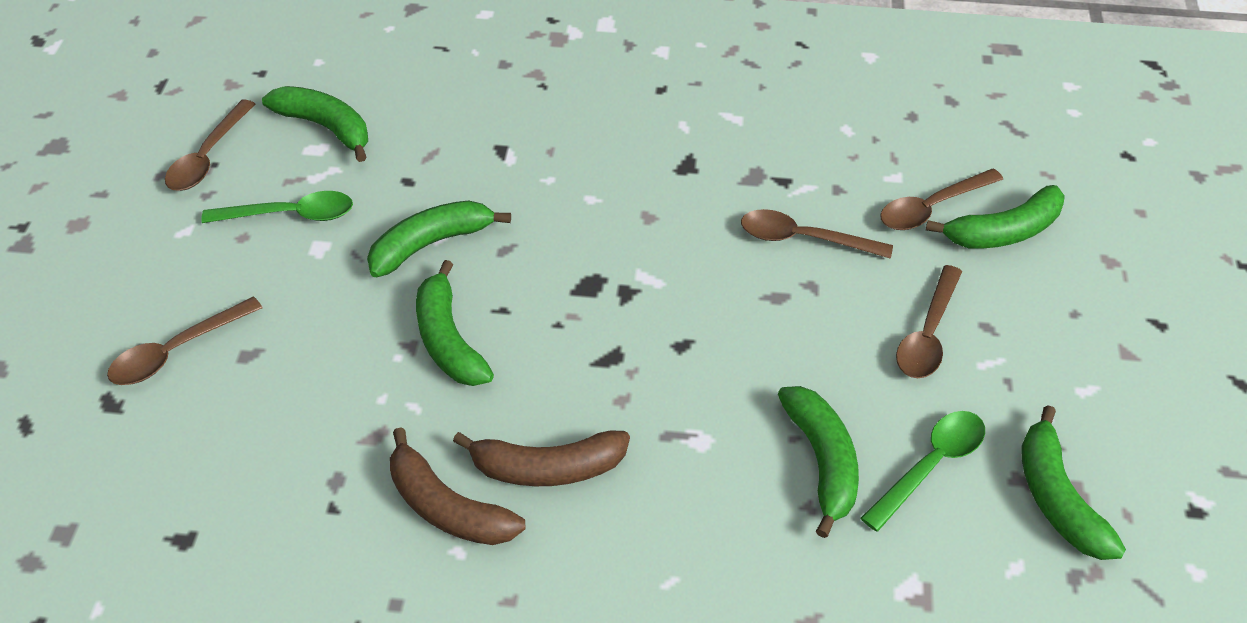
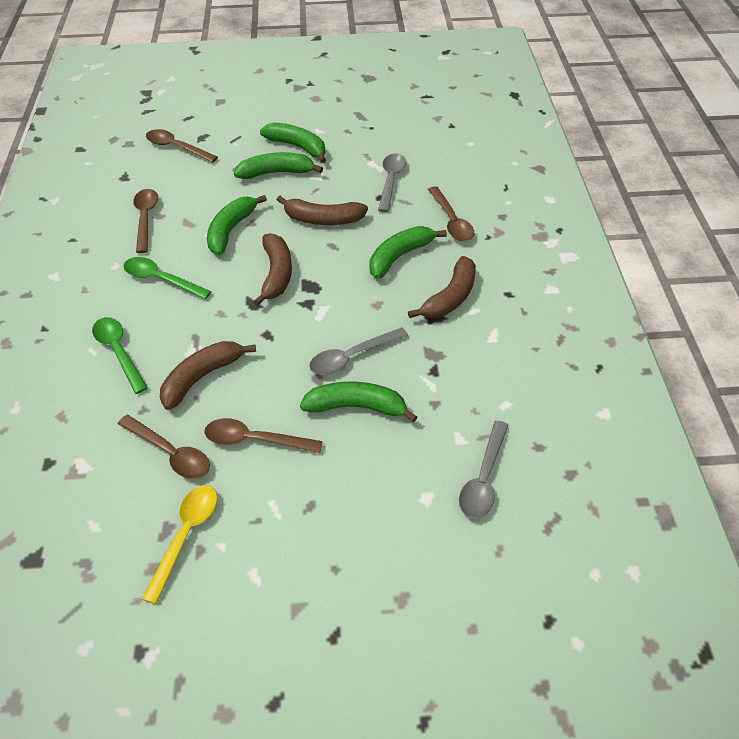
brown banana: 2 -> 4
green banana: 6 -> 5
grey spoon: 0 -> 3
yellow spoon: 0 -> 1

